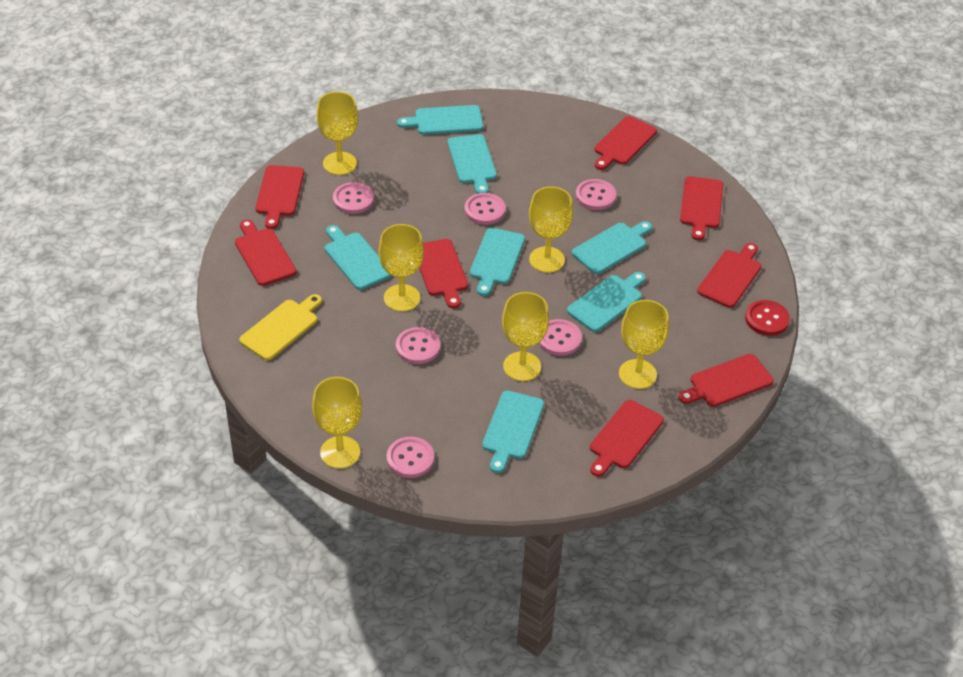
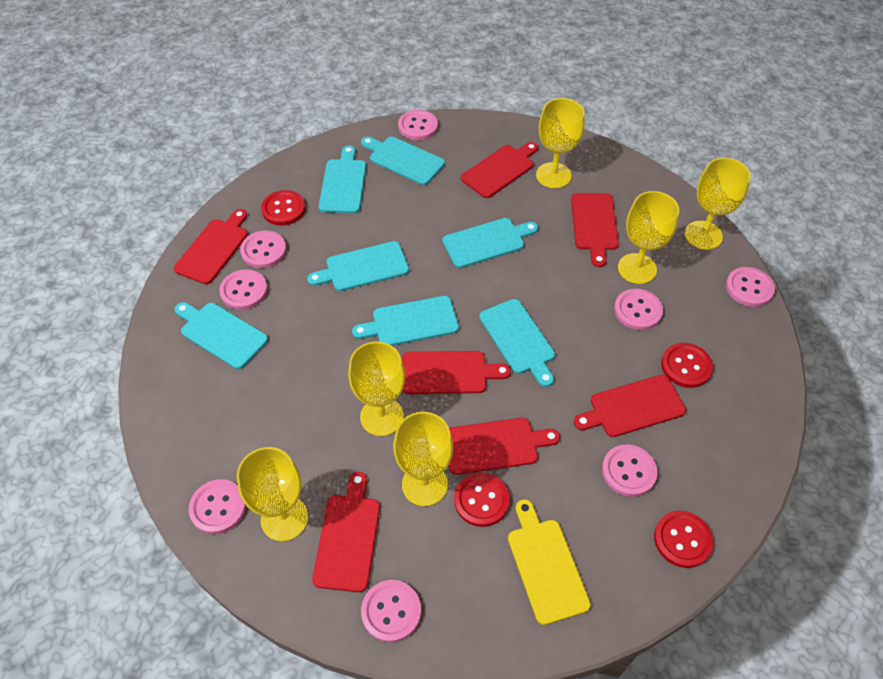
pink button: 6 -> 8
red button: 1 -> 4
red cutting board: 8 -> 7

